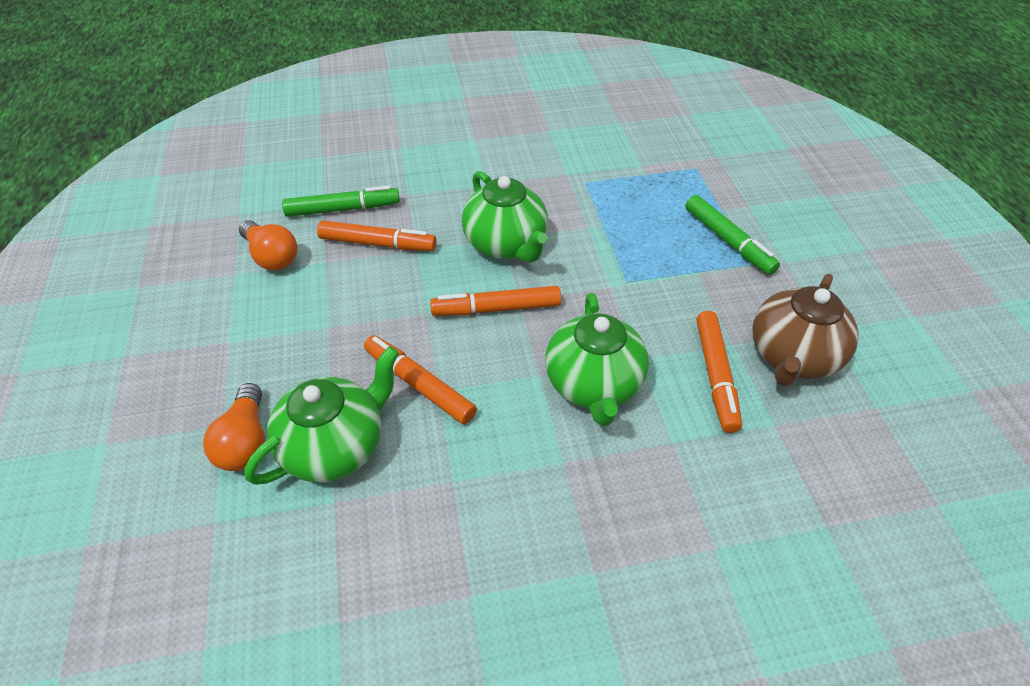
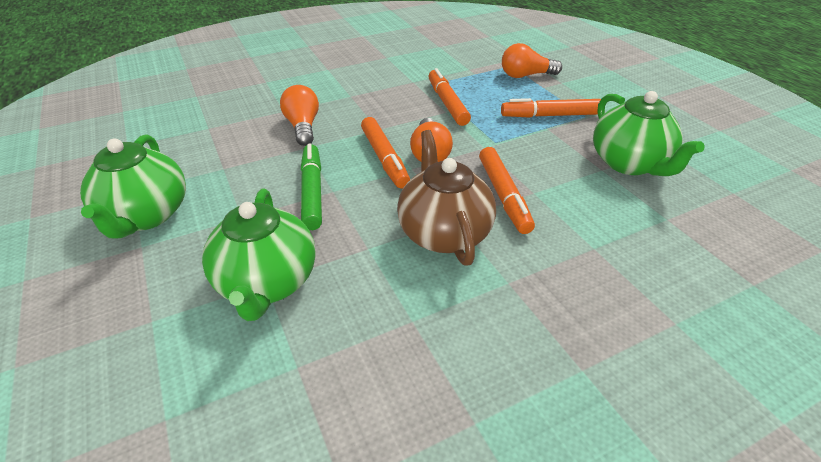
green marker: 2 -> 1
orange light bulb: 2 -> 3

